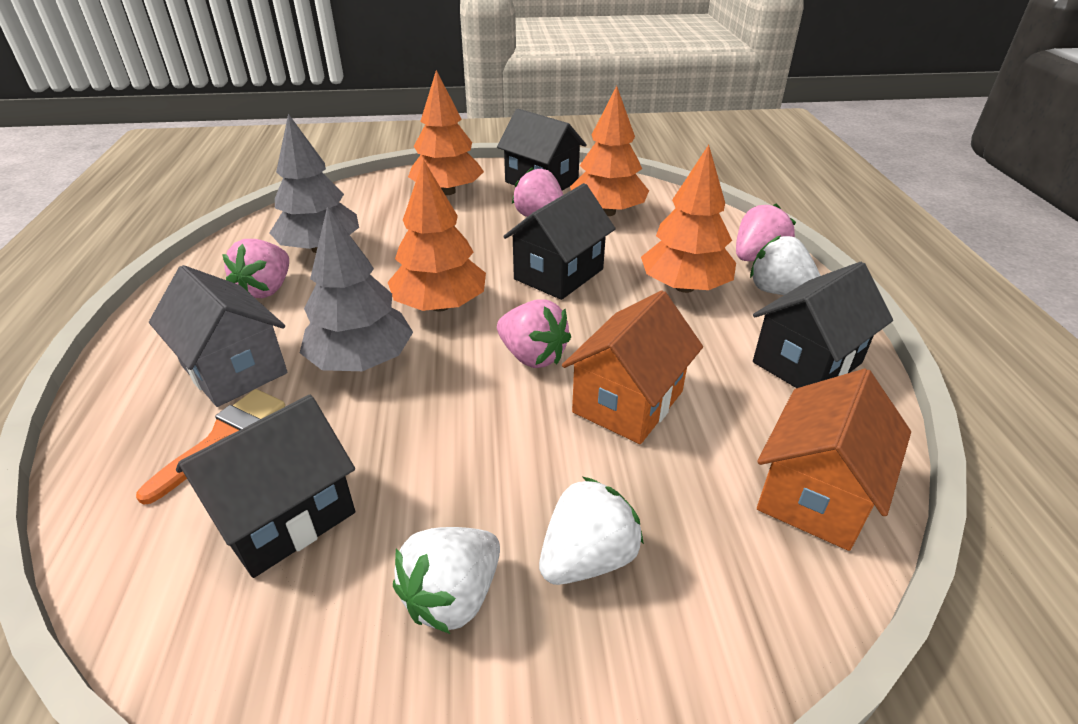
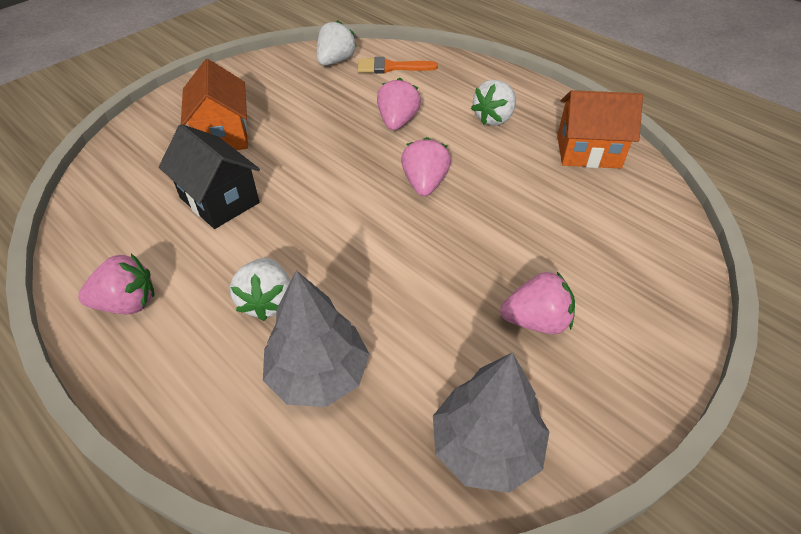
black house: 4 -> 1
grey house: 1 -> 0
orange tree: 4 -> 0

